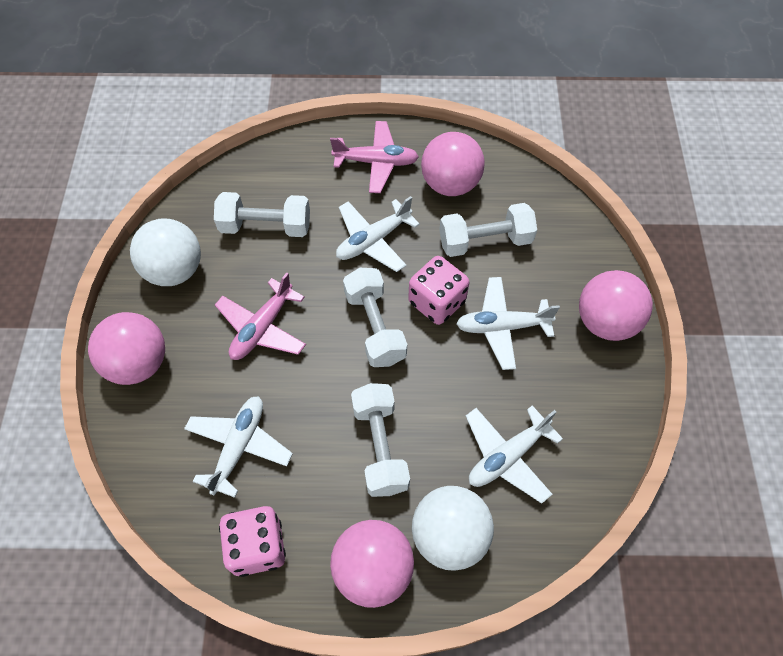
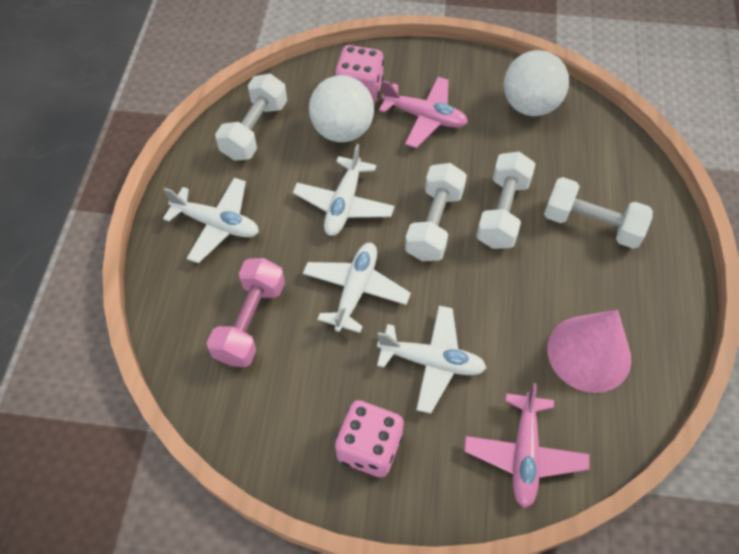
pink ball: 4 -> 0
pink cone: 0 -> 1
pink dumbbell: 0 -> 1

